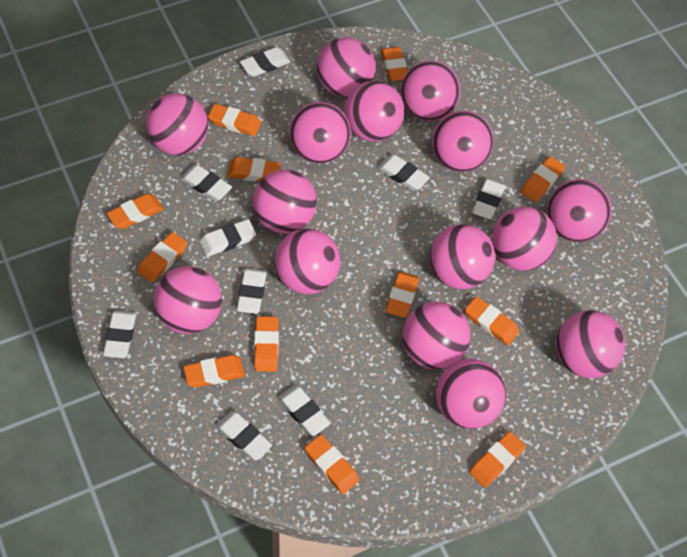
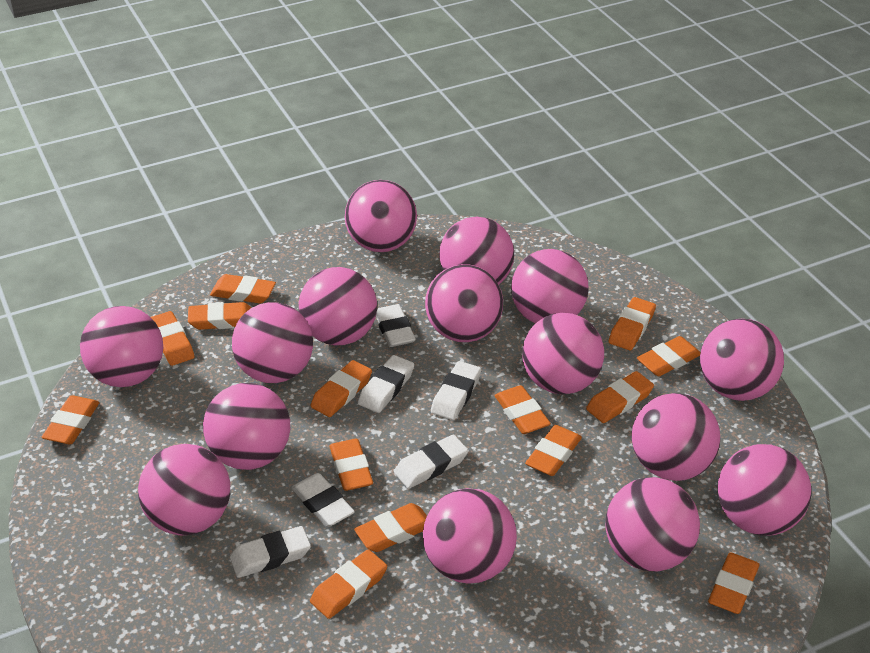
orange eraser: 12 -> 14
white eraser: 9 -> 6

